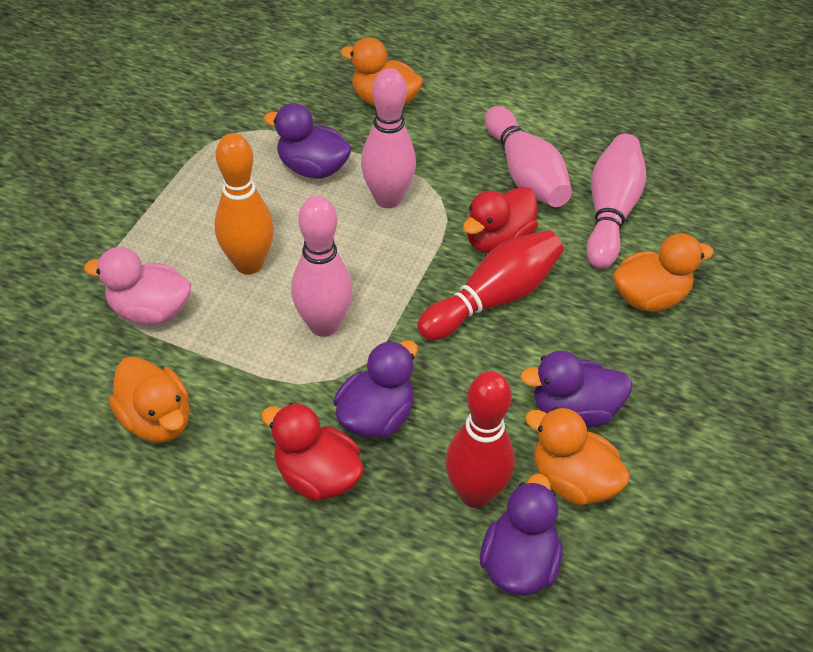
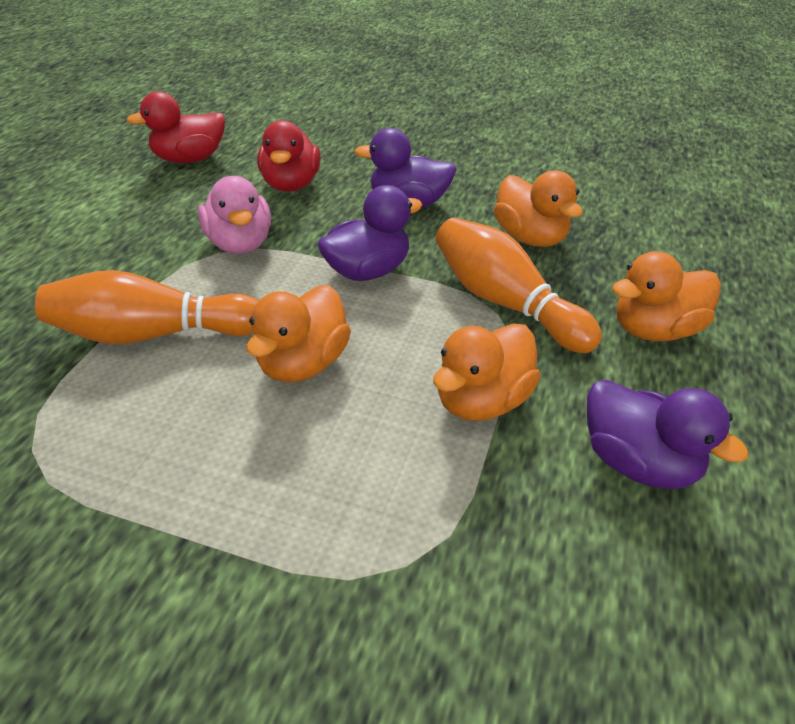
orange bowling pin: 1 -> 2
pink bowling pin: 4 -> 0
purple duck: 4 -> 3
red bowling pin: 2 -> 0

